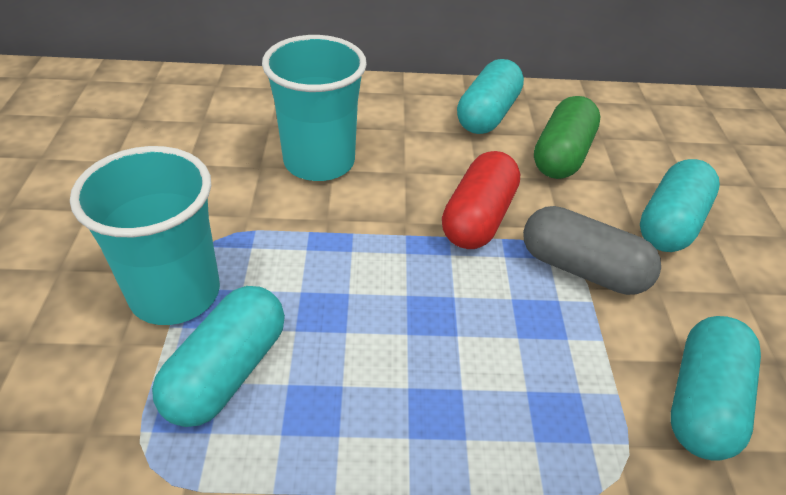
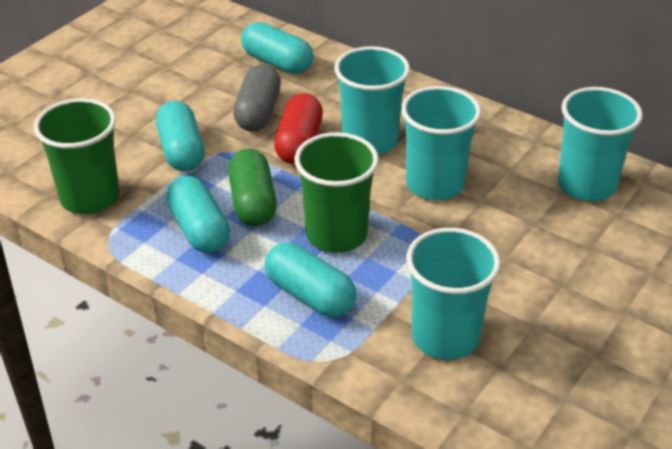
green cup: 0 -> 2
turquoise cup: 2 -> 4

